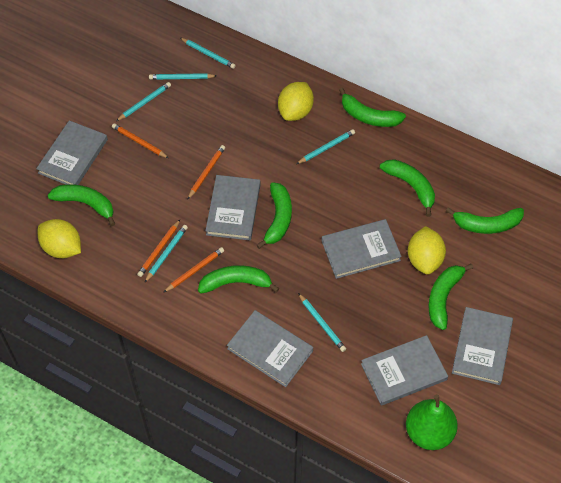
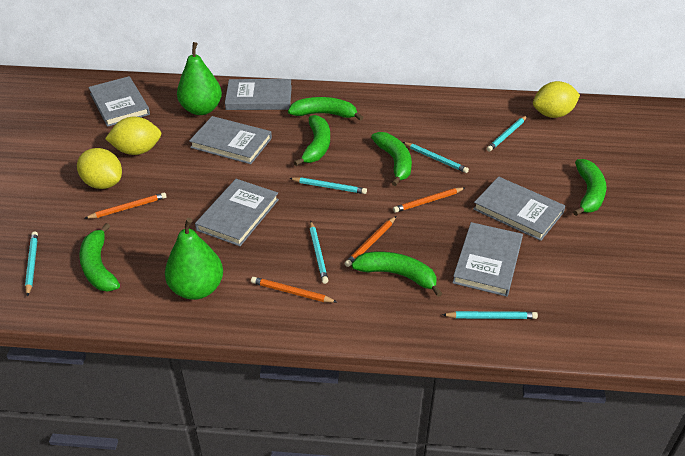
green banana: 7 -> 6
green pear: 1 -> 2

